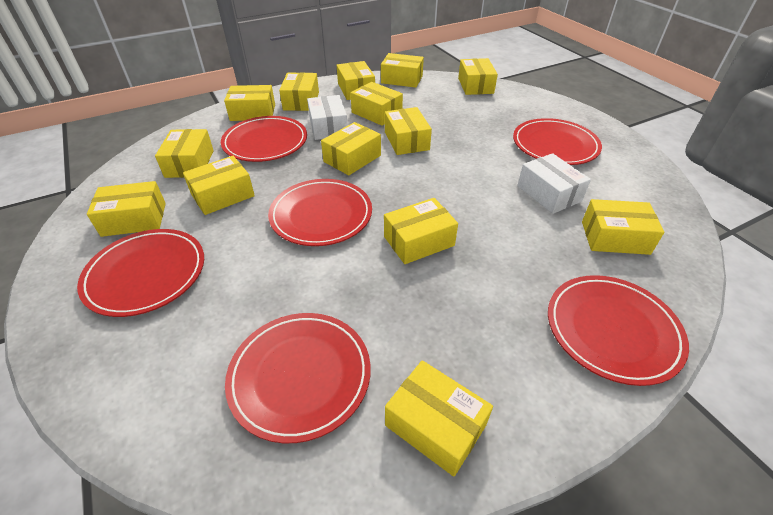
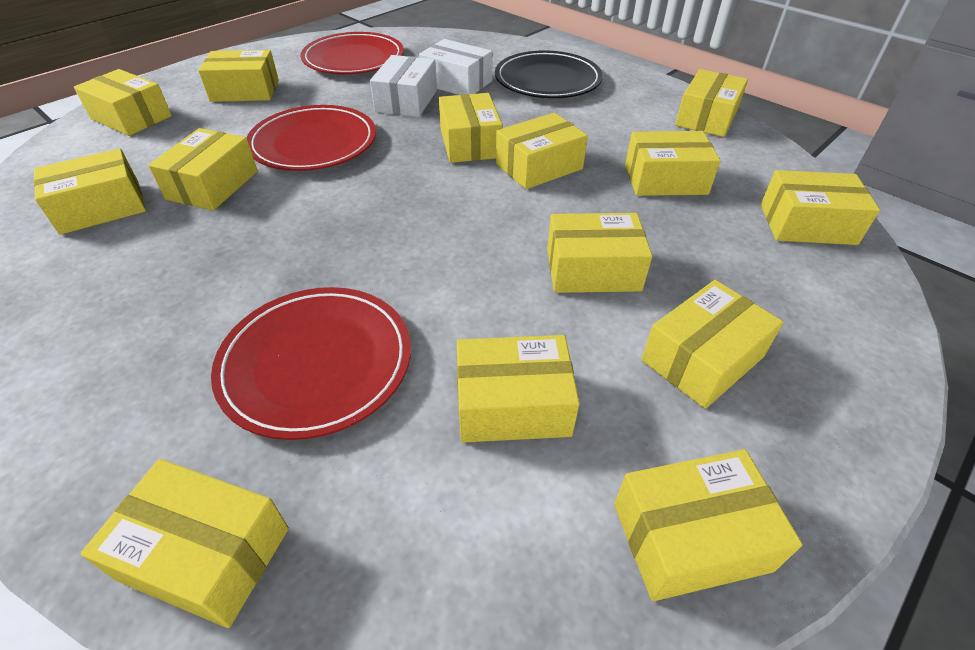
black plate: 0 -> 1
red plate: 6 -> 3

